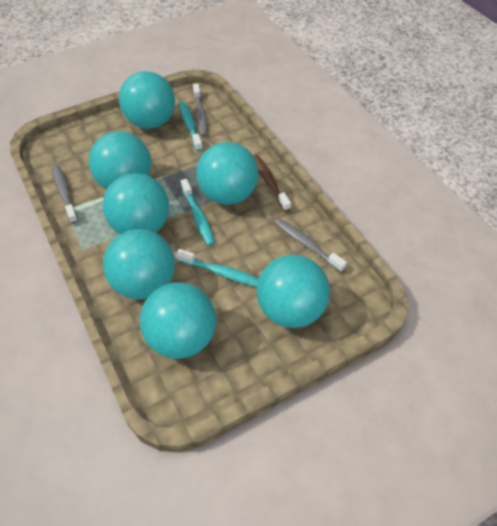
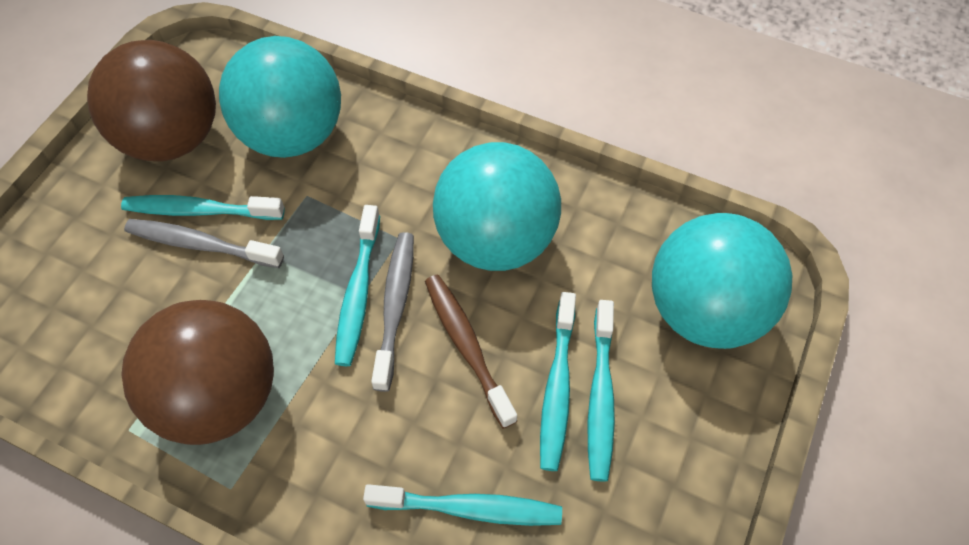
brown ball: 0 -> 2
grey toothbrush: 3 -> 2
turquoise ball: 7 -> 3
turquoise toothbrush: 3 -> 5

